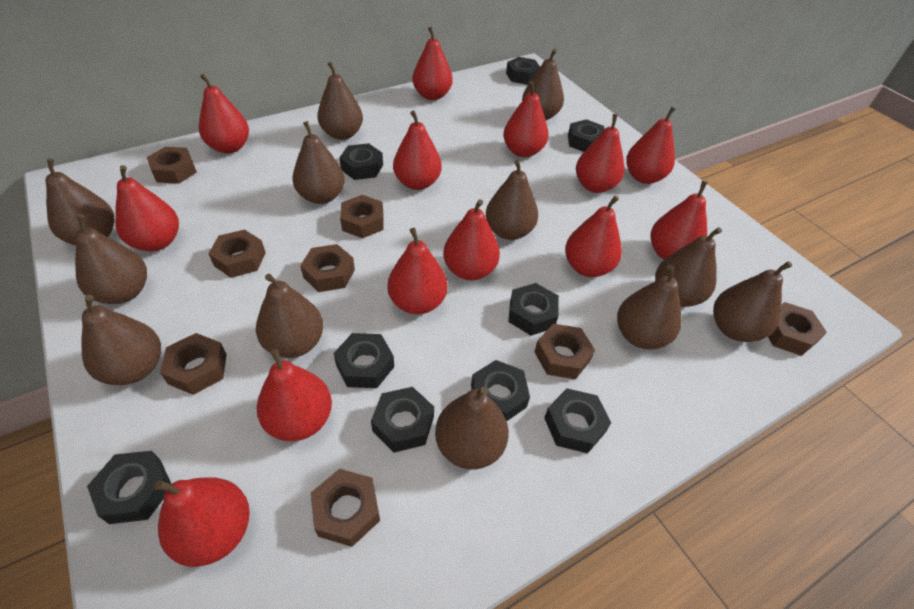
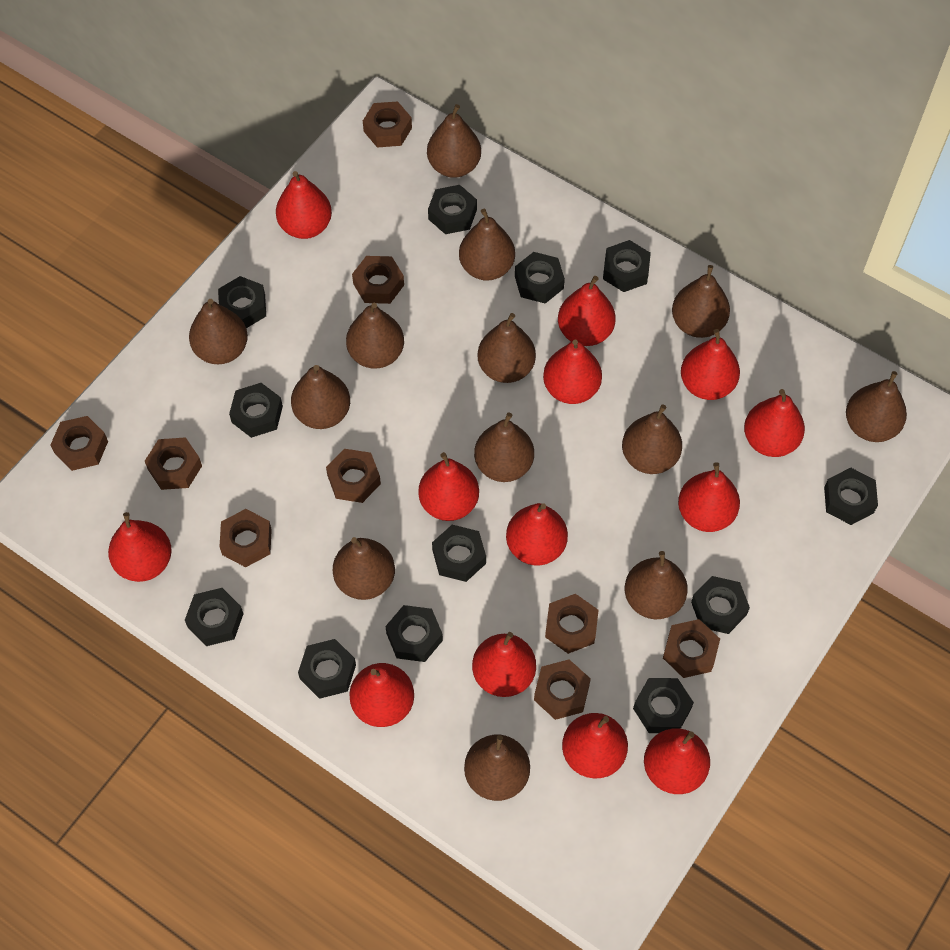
black nut: 9 -> 12
brown nut: 8 -> 9
brown pear: 12 -> 13

